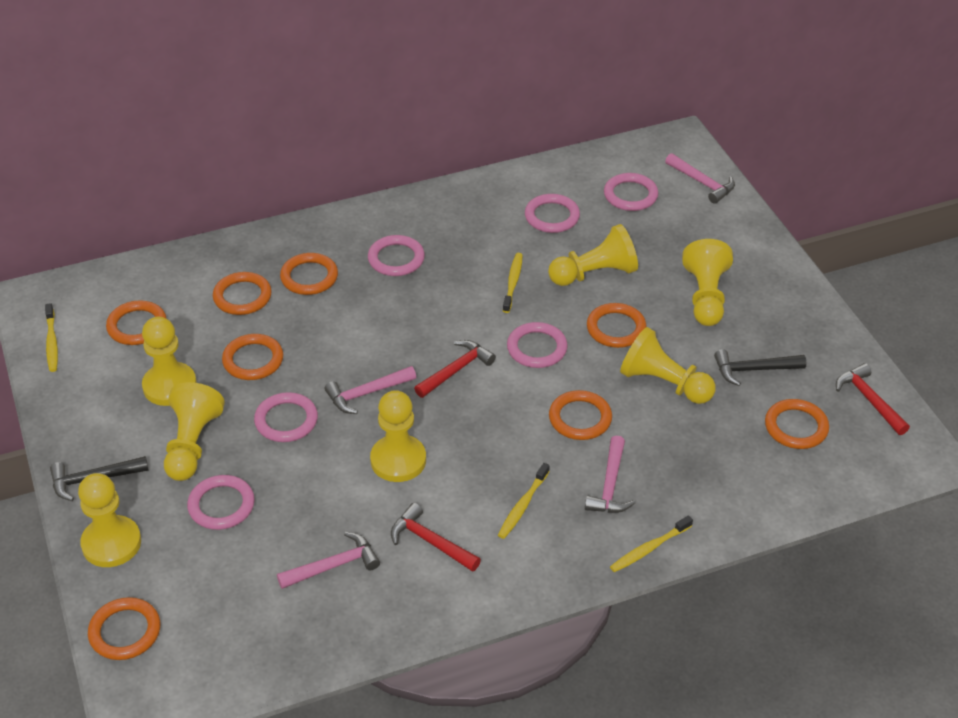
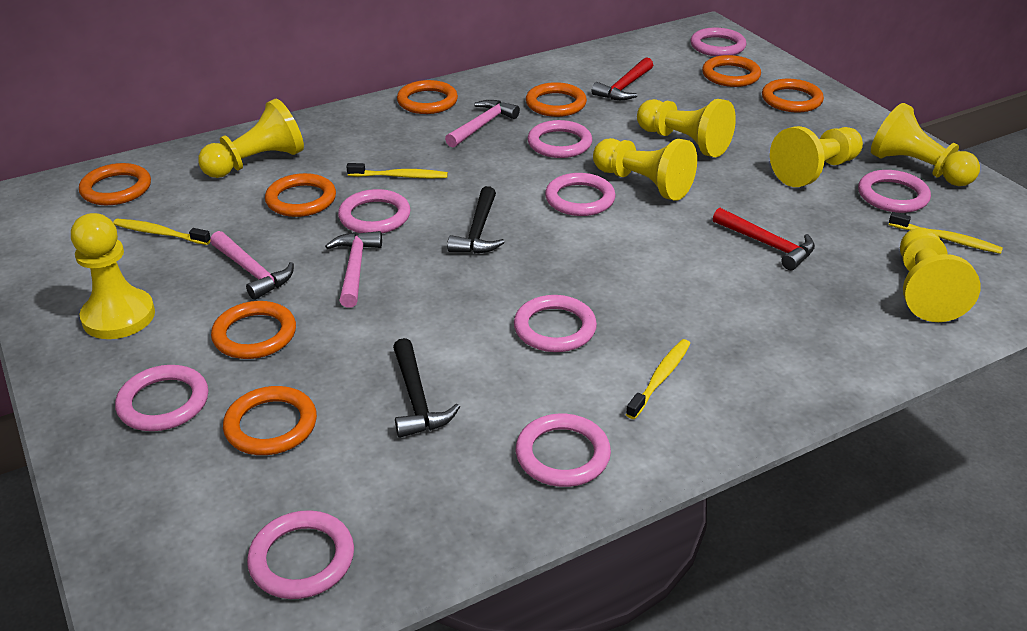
pink hammer: 4 -> 3
pink ring: 6 -> 9
red hammer: 3 -> 2

